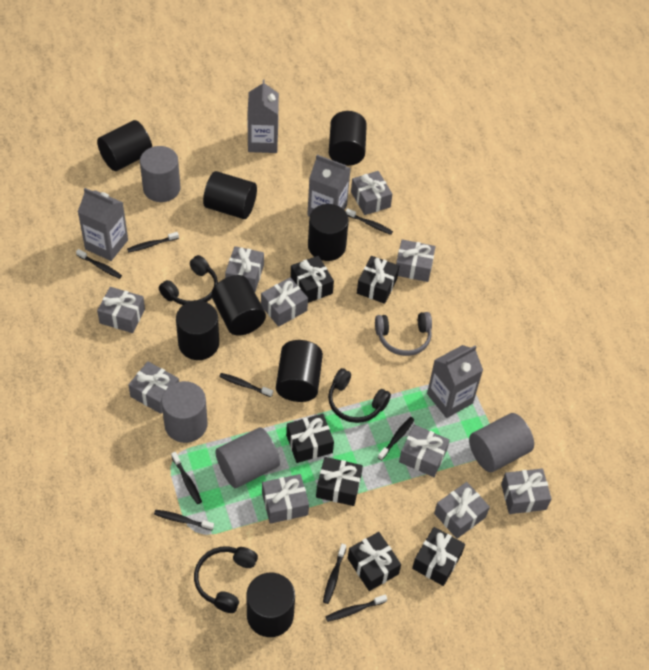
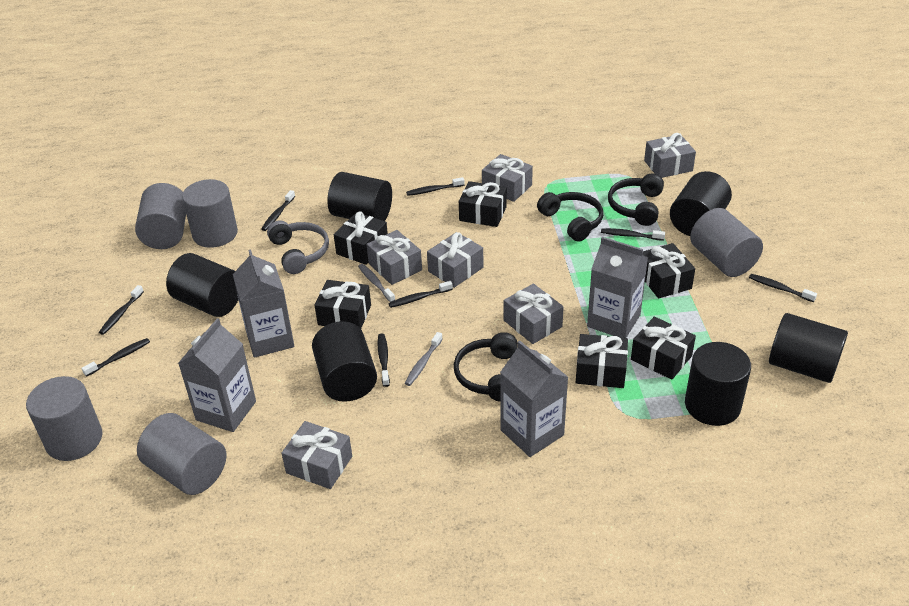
black cylinder: 8 -> 6
black toothbrush: 9 -> 8
grey cylinder: 4 -> 5
grey gift: 10 -> 6
grey toothbrush: 0 -> 2

